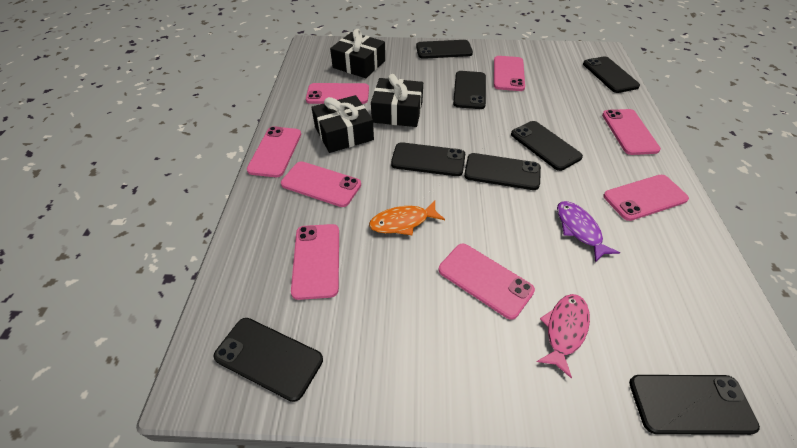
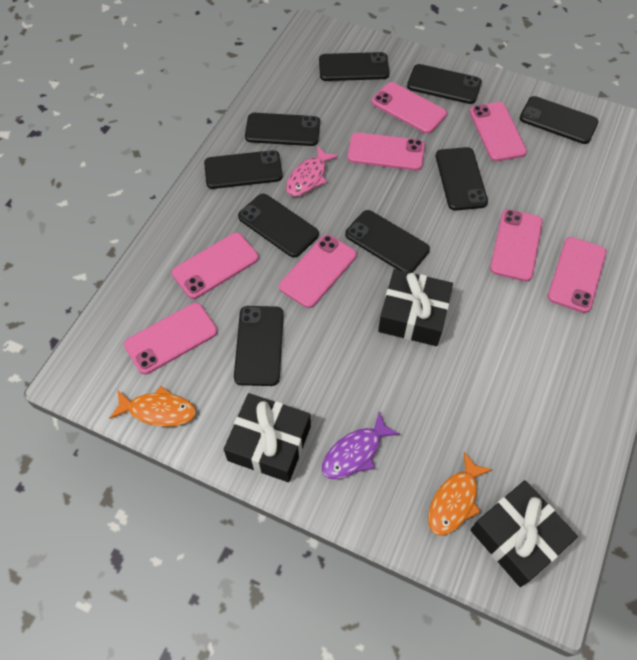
black phone: 8 -> 9
orange fish: 1 -> 2

